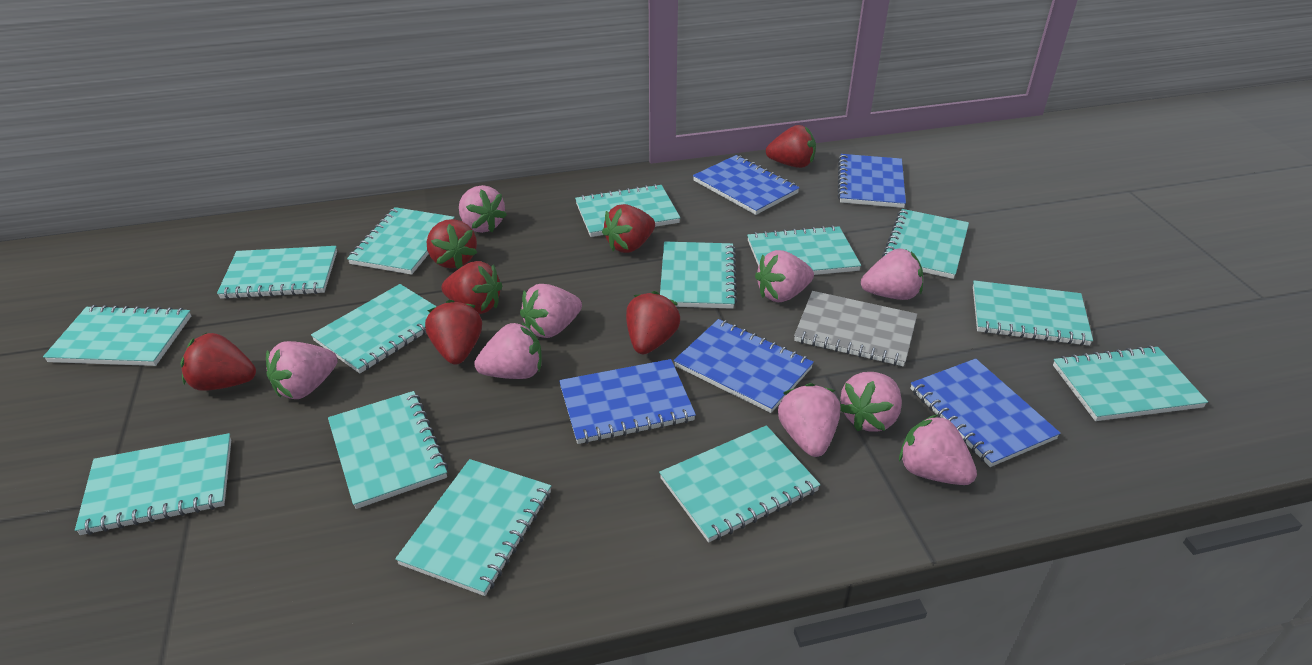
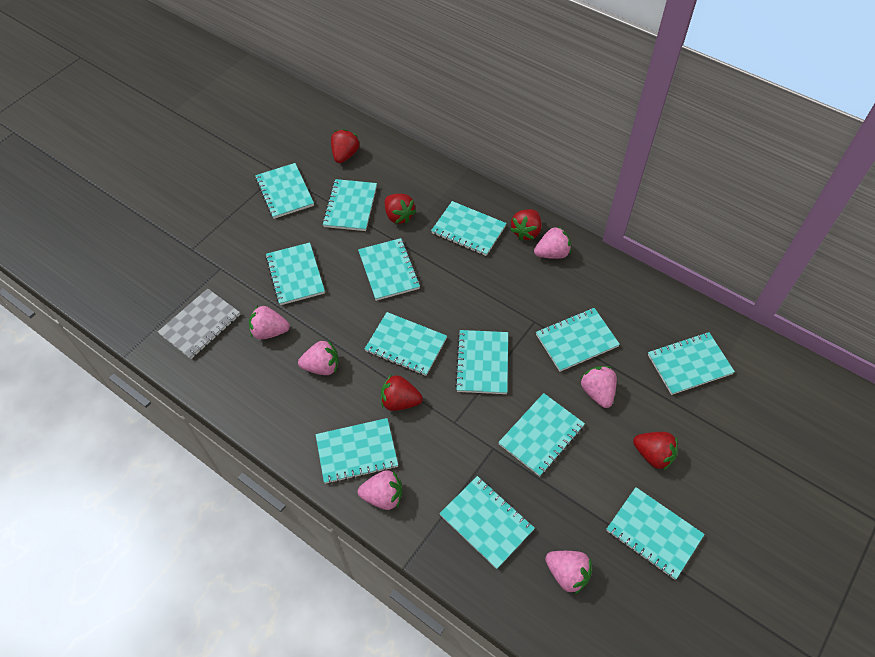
blue notebook: 5 -> 0
pink strawberry: 9 -> 6
red strawberry: 7 -> 5
turquoise notebook: 14 -> 13

